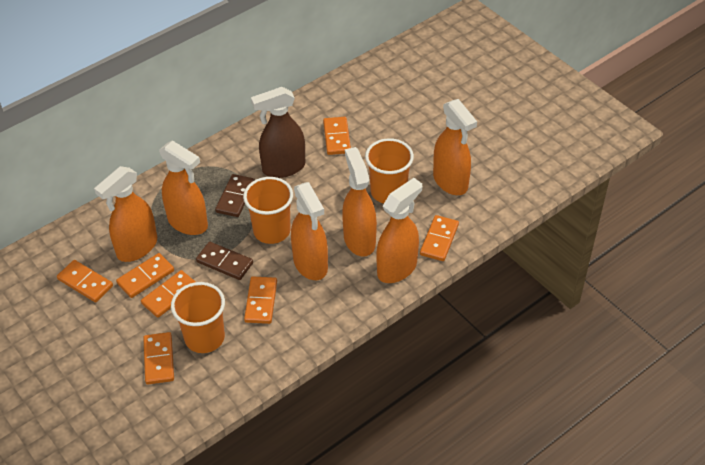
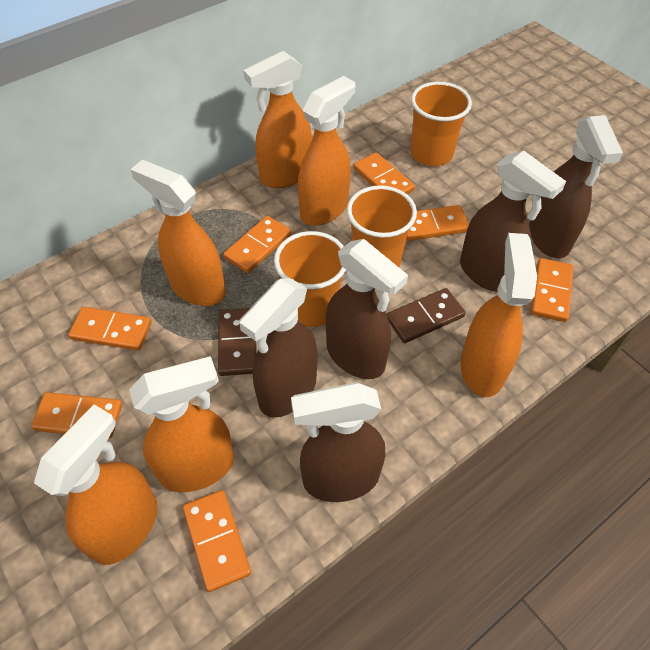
brown spray bottle: 1 -> 5

